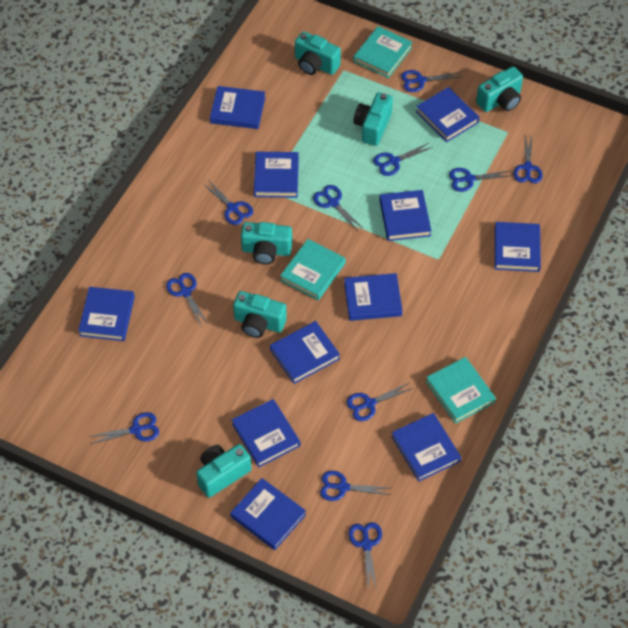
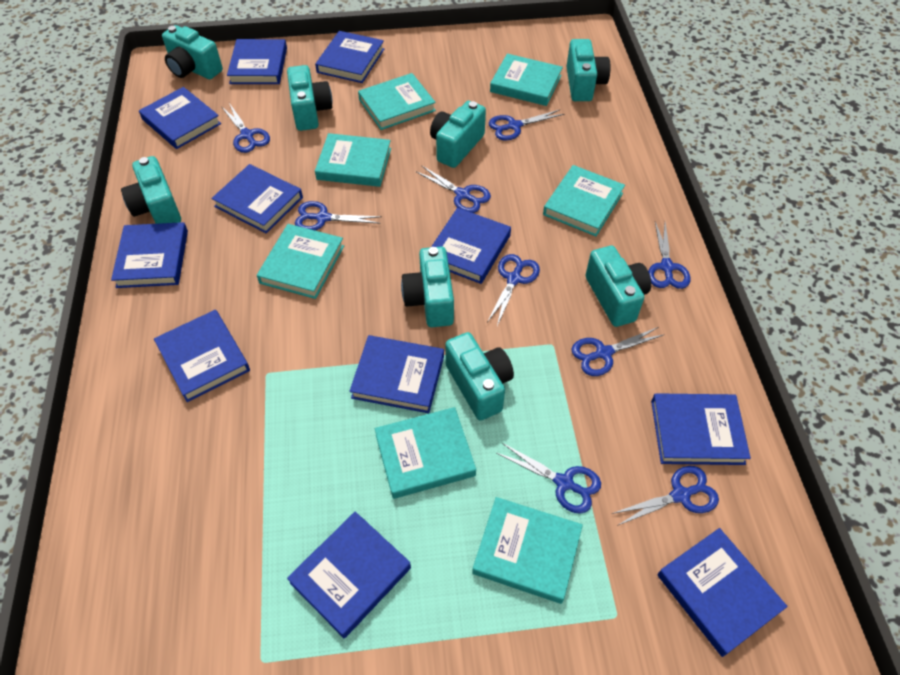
blue scissors: 11 -> 9
turquoise book: 3 -> 7
turquoise camera: 6 -> 8

